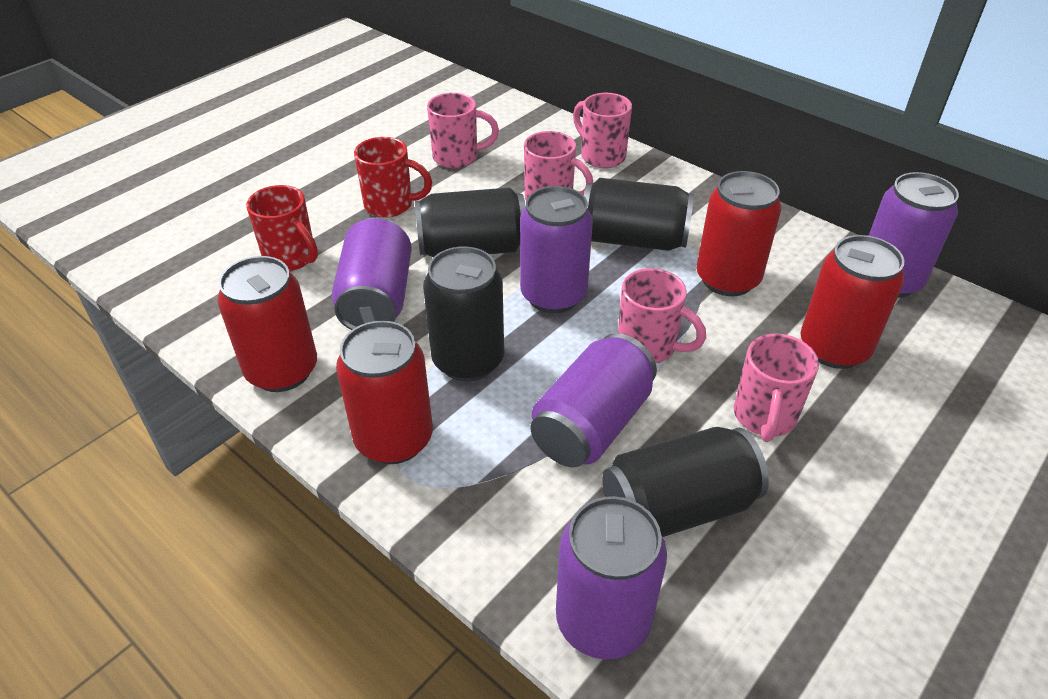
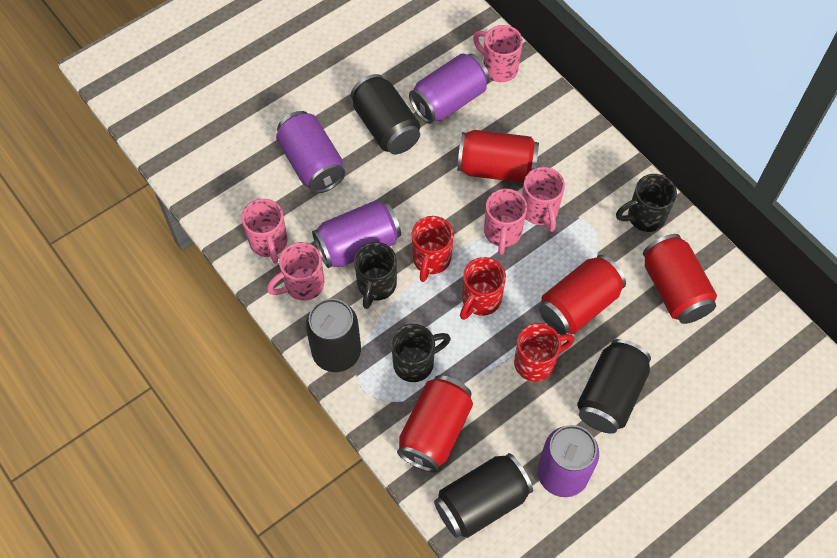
black mug: 0 -> 3
purple can: 5 -> 4
red mug: 2 -> 3

